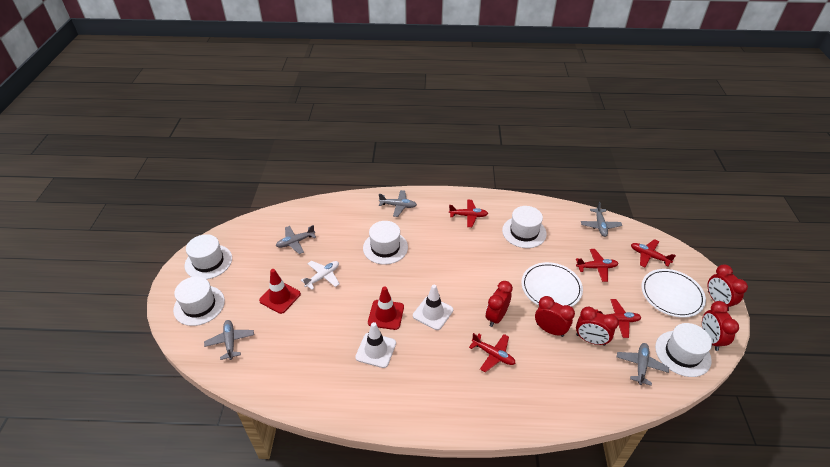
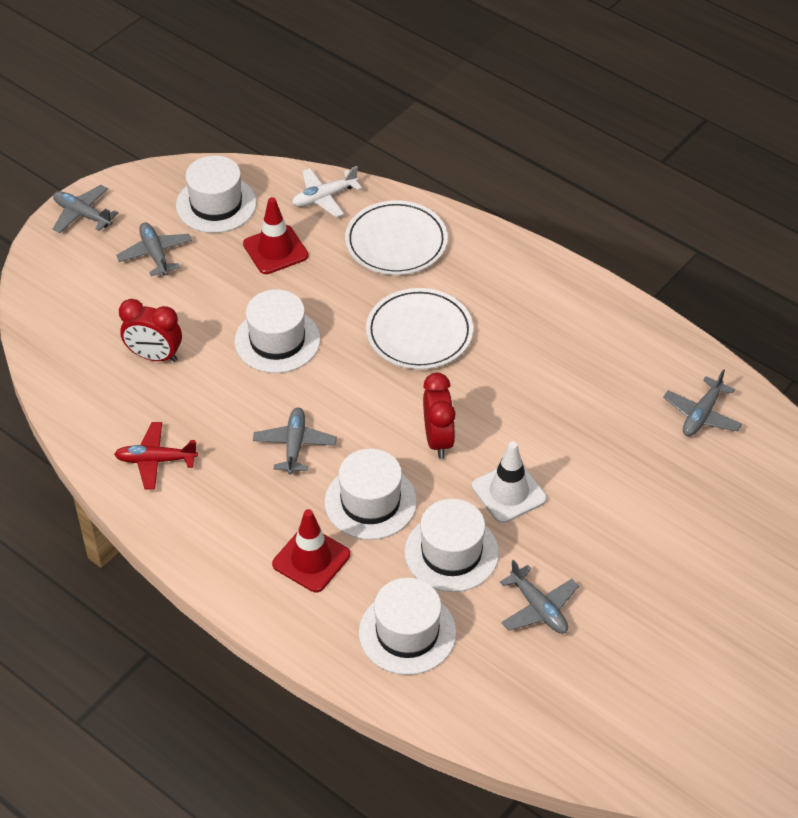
red clock: 5 -> 2
red plane: 5 -> 1
white traffic cone: 2 -> 1

